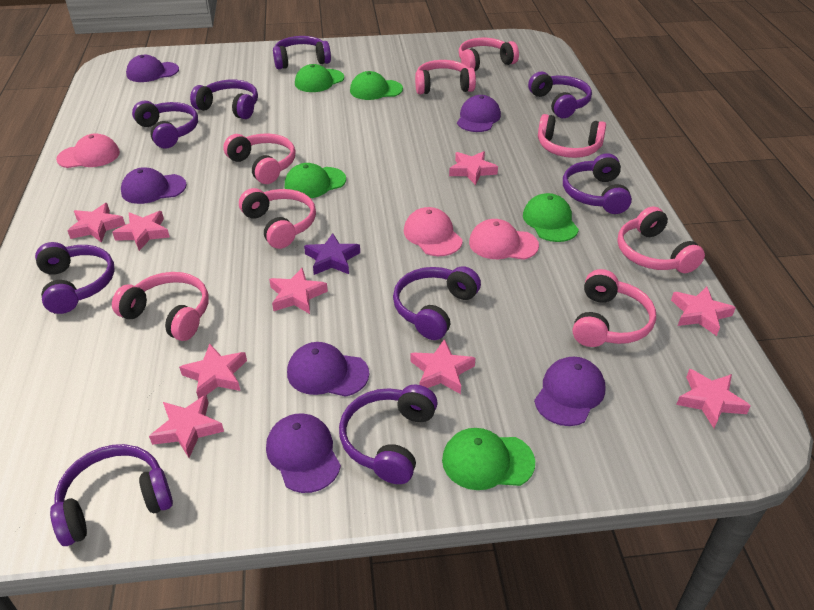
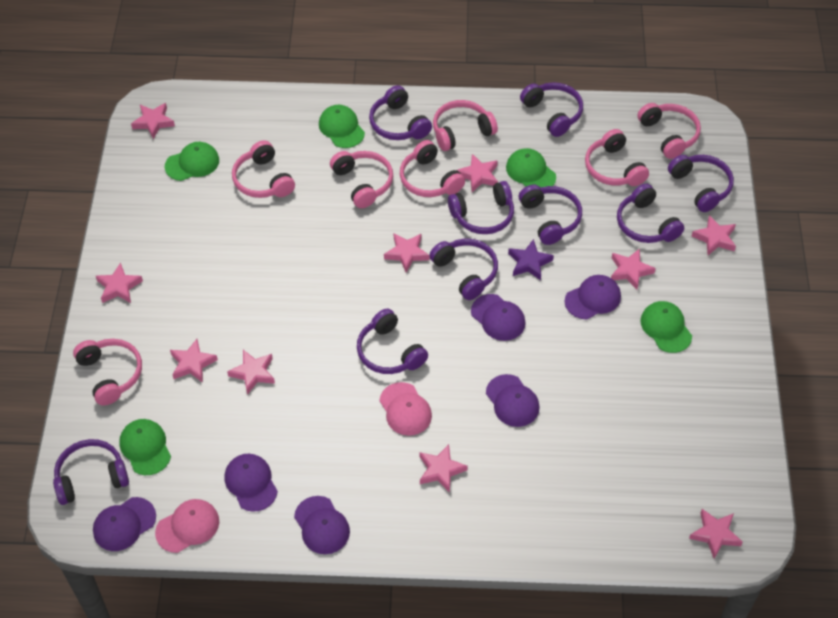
pink cap: 3 -> 2
pink headphones: 8 -> 7
pink star: 9 -> 10

